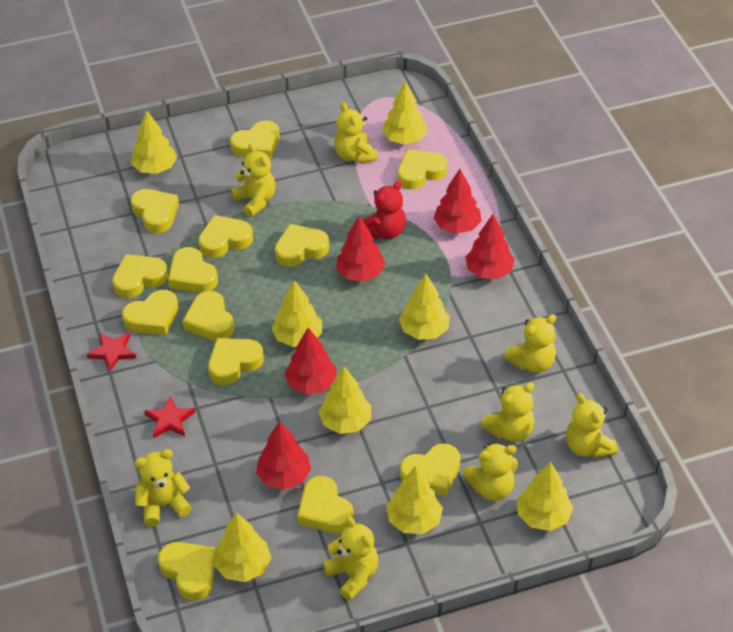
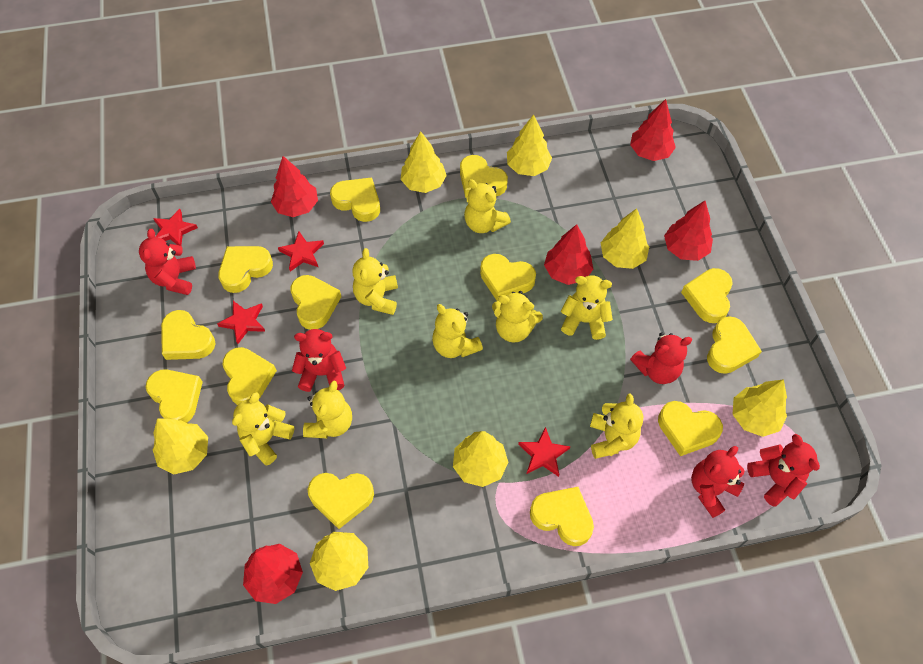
red star: 2 -> 4
red teddy bear: 1 -> 5
yellow tree: 8 -> 7

